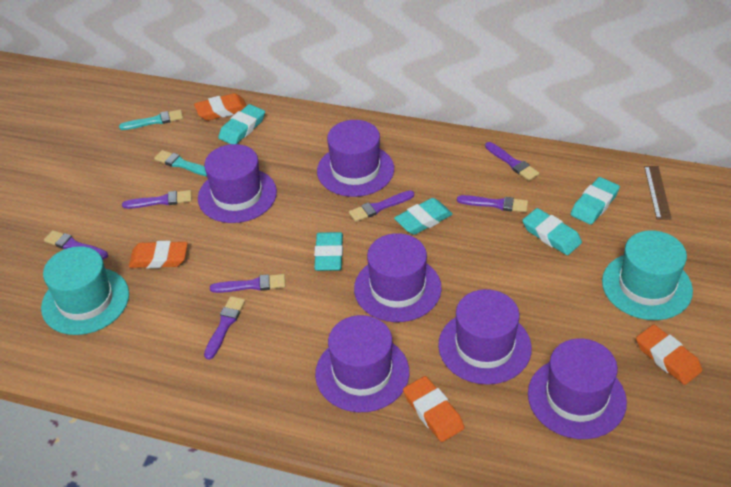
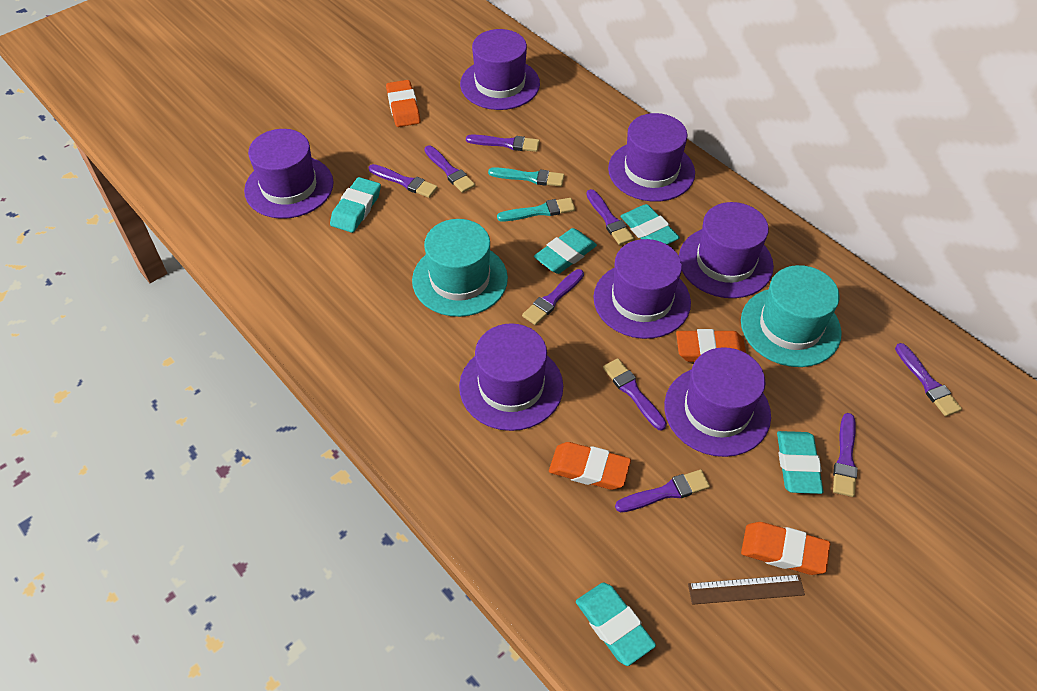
purple brush: 7 -> 9
purple hat: 6 -> 7

